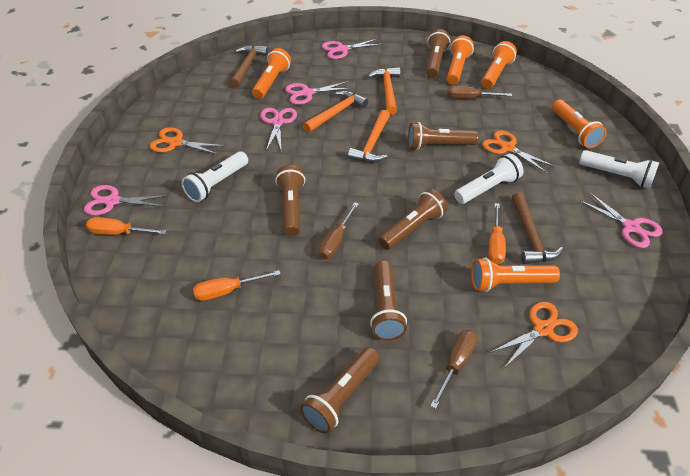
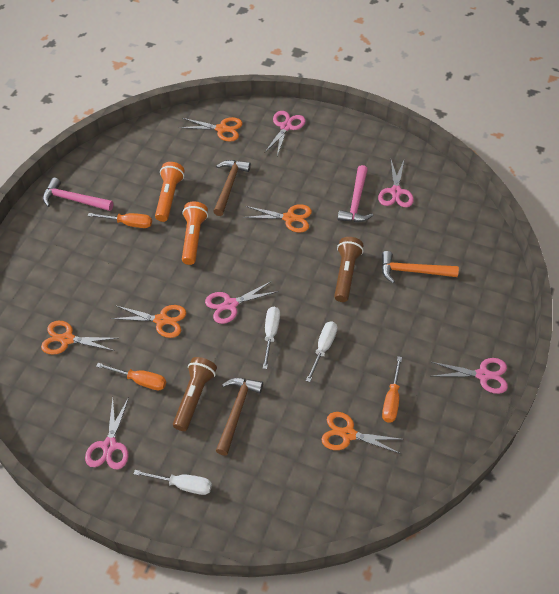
brown flashlight: 6 -> 2
brown screwdriver: 3 -> 0
orange flashlight: 5 -> 2
orange hammer: 3 -> 1
orange scissors: 3 -> 5
pink hammer: 0 -> 2
white flashlight: 3 -> 0
white screwdriver: 0 -> 3

